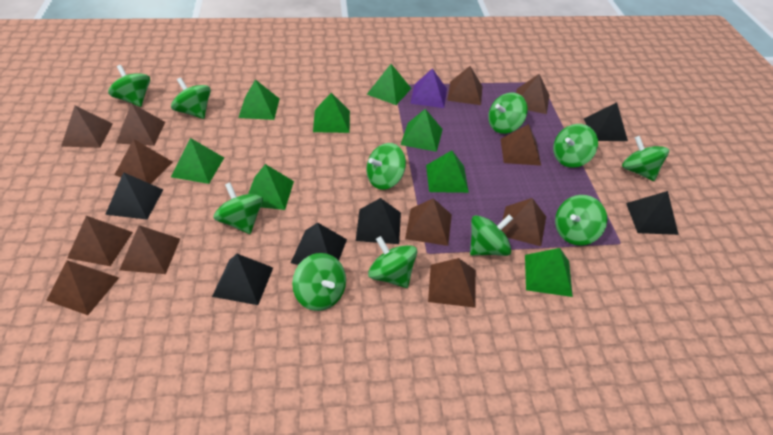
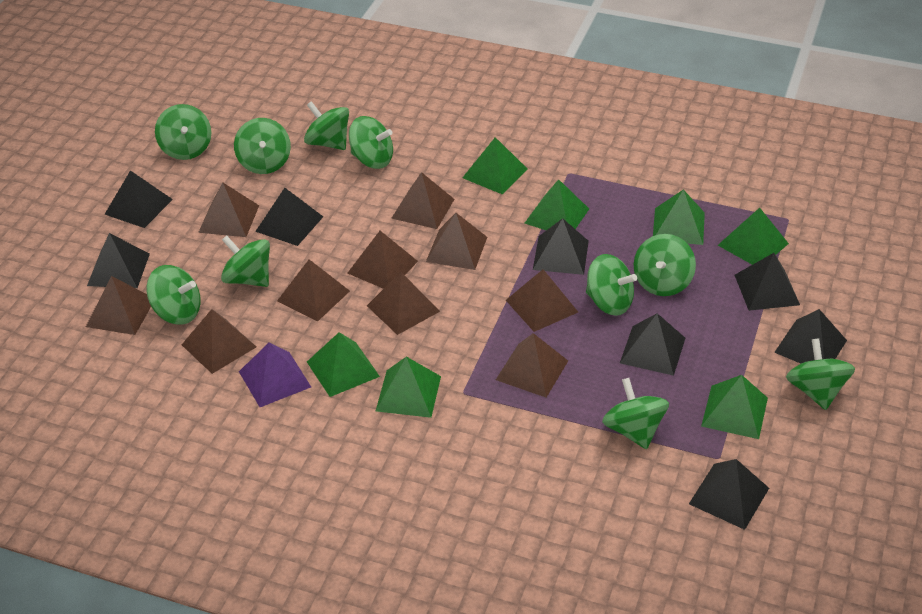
black pyramid: 6 -> 8
brown pyramid: 12 -> 10
green pyramid: 8 -> 7
green spinning top: 11 -> 10

